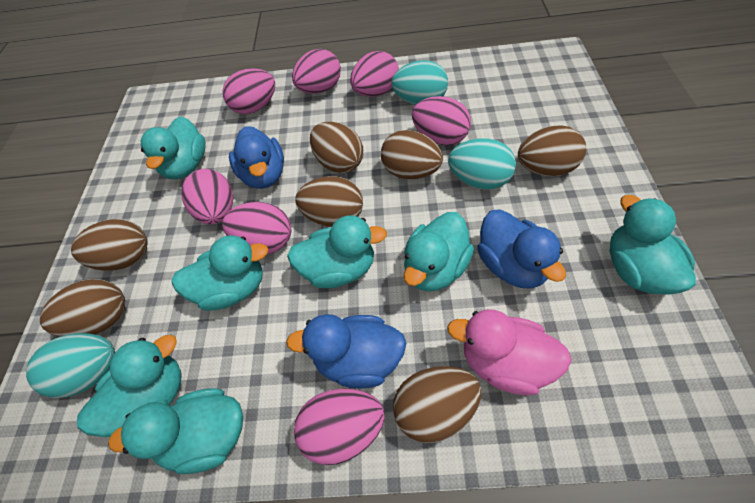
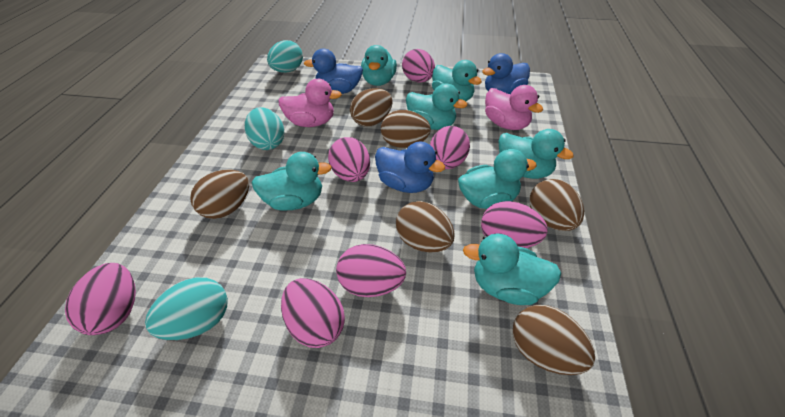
brown egg: 7 -> 6
pink duck: 1 -> 2

